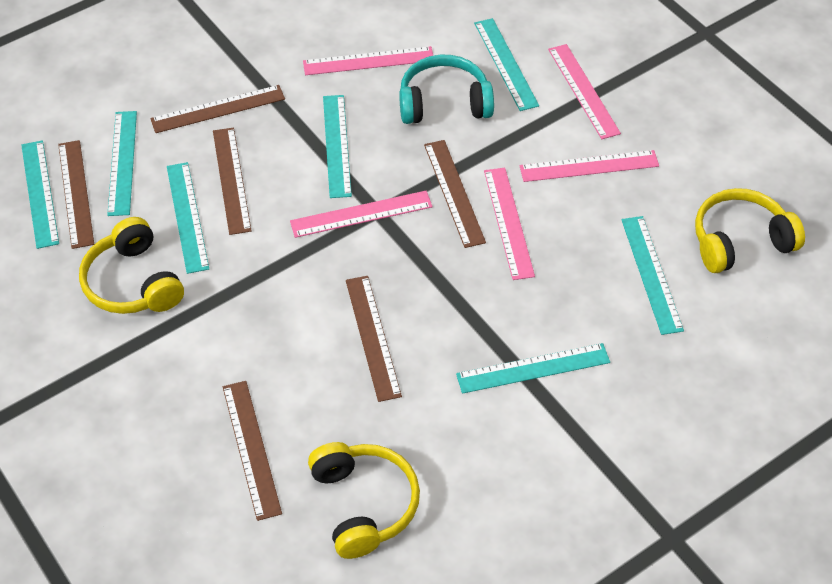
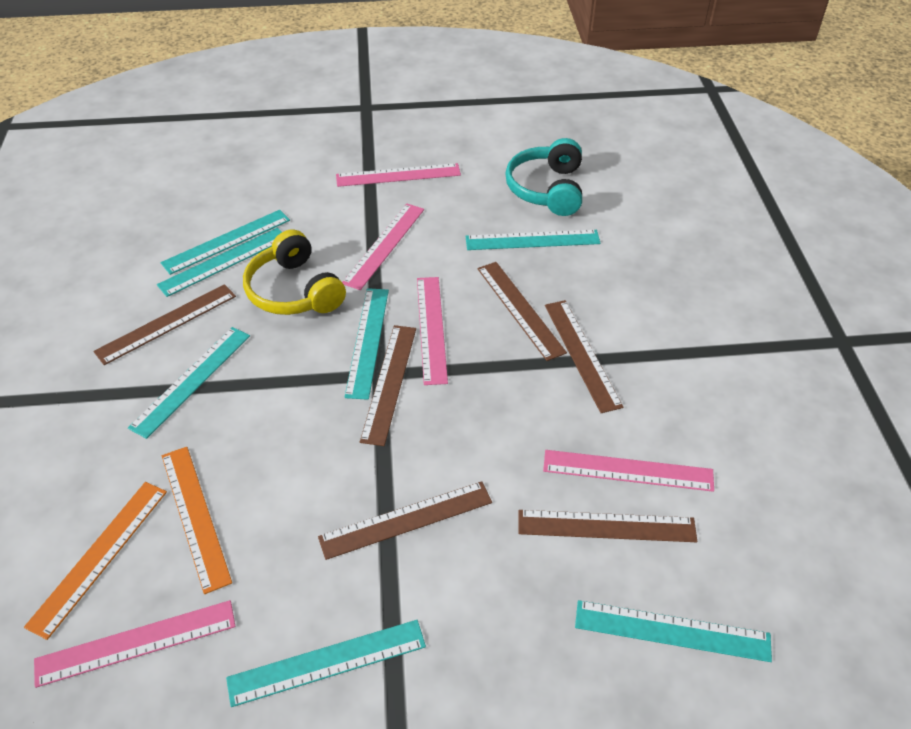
orange ruler: 0 -> 2
yellow headphones: 3 -> 1

